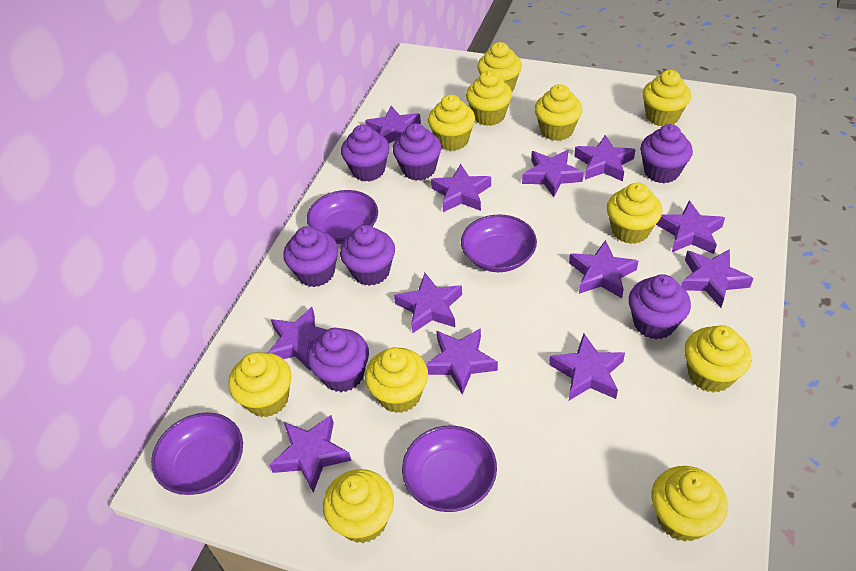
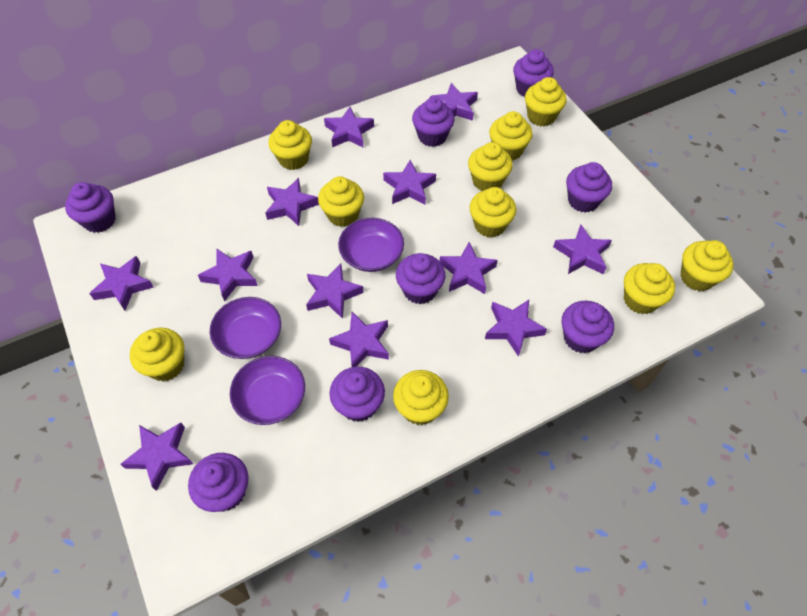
purple bowl: 4 -> 3
purple cupcake: 7 -> 8
yellow cupcake: 11 -> 10

